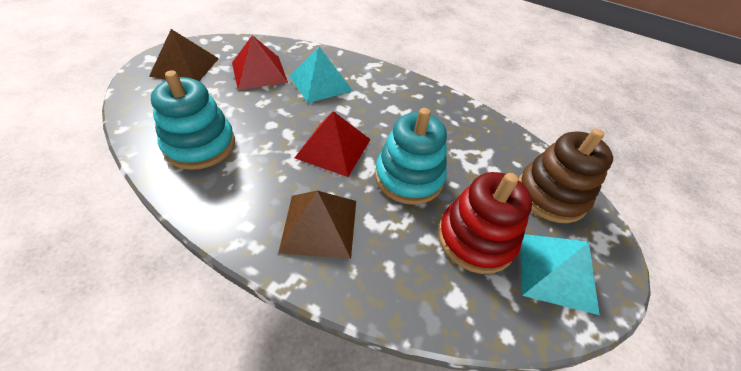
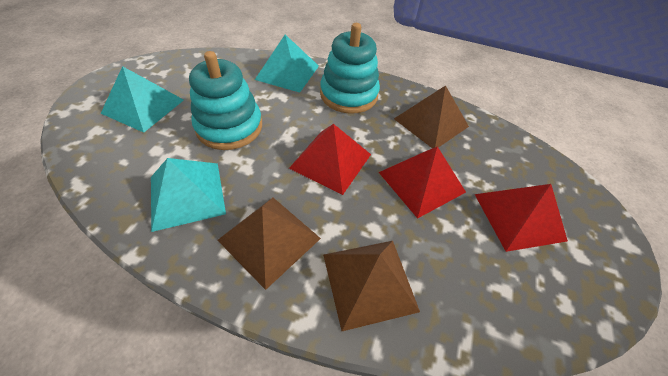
brown pyramid: 2 -> 3
brown stacking toy: 1 -> 0
red pyramid: 2 -> 3
red stacking toy: 1 -> 0
turquoise pyramid: 2 -> 3

